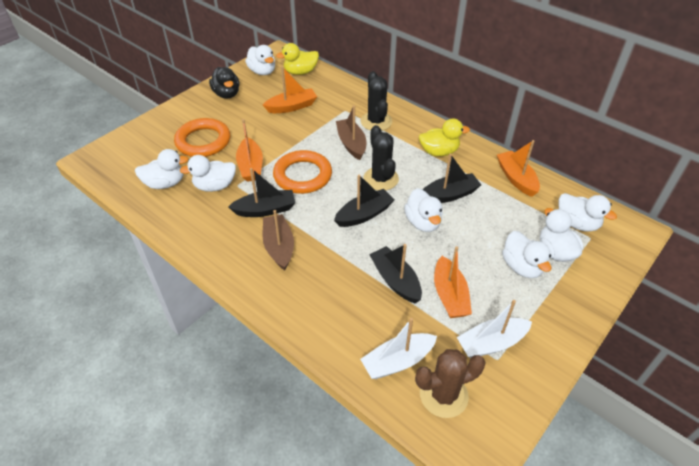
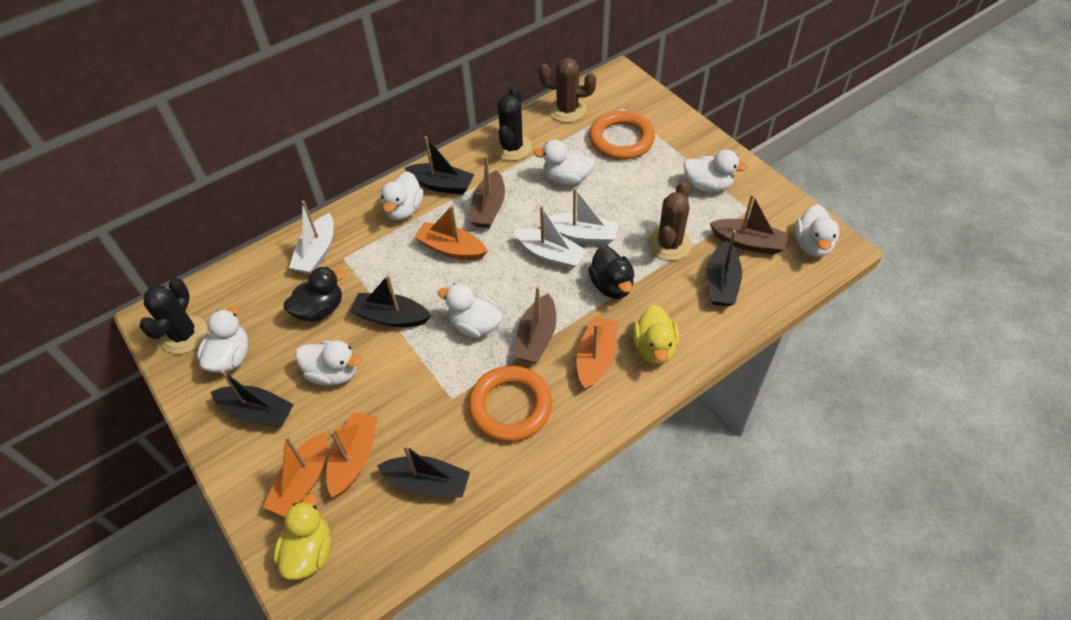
black boat: 4 -> 5
black duck: 1 -> 2
brown boat: 2 -> 3
brown cactus: 1 -> 2
white boat: 2 -> 3

